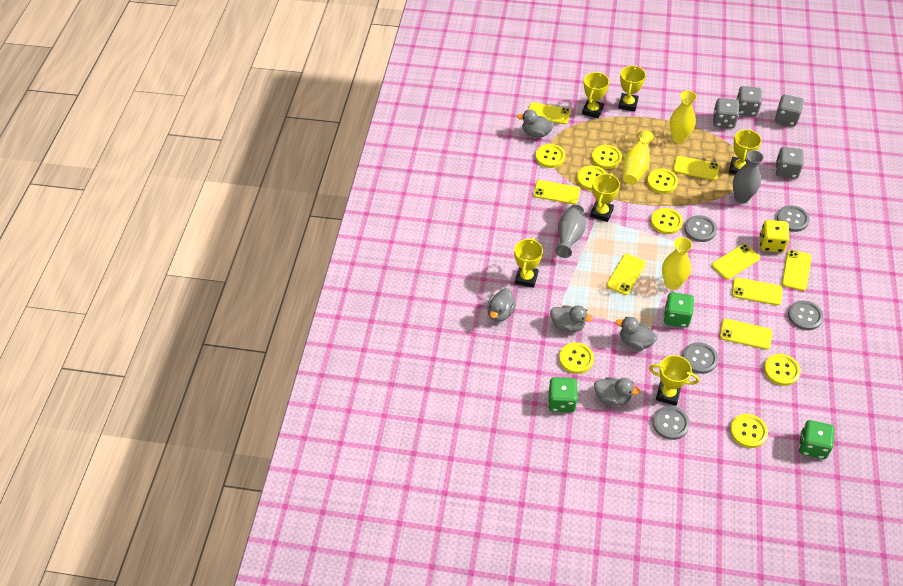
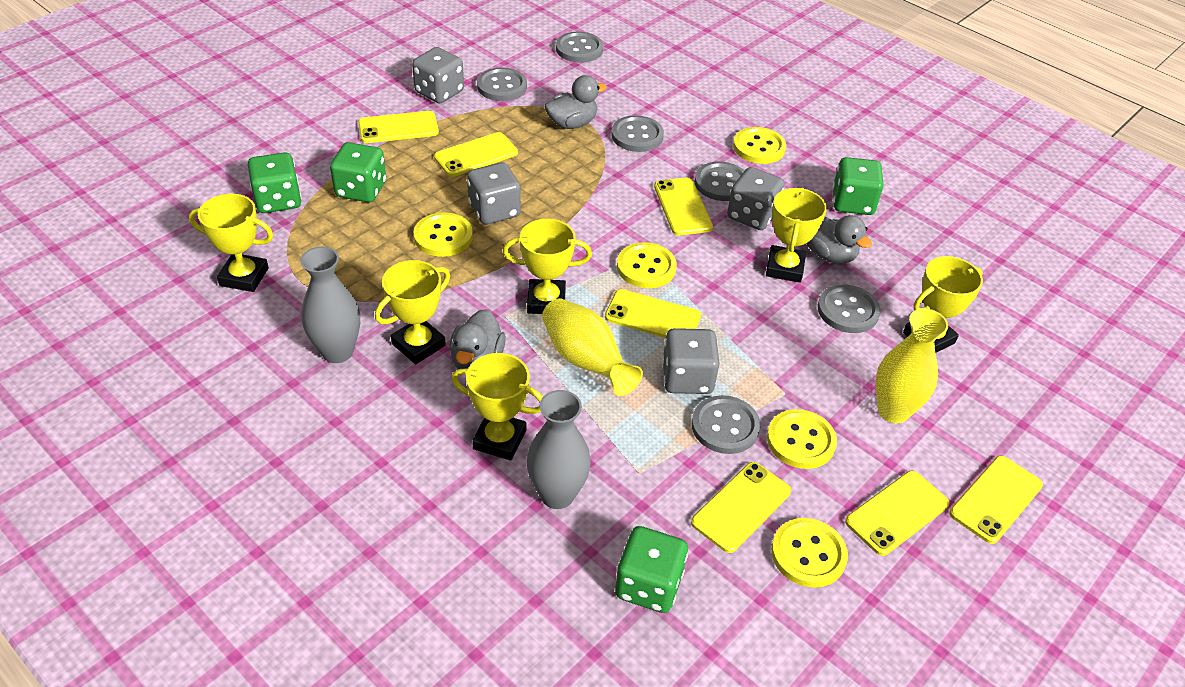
green dice: 3 -> 4
grey button: 5 -> 6
grey duck: 5 -> 3
yellow button: 8 -> 5
yellow dice: 1 -> 0
yellow phone: 8 -> 7
yellow vase: 3 -> 2

